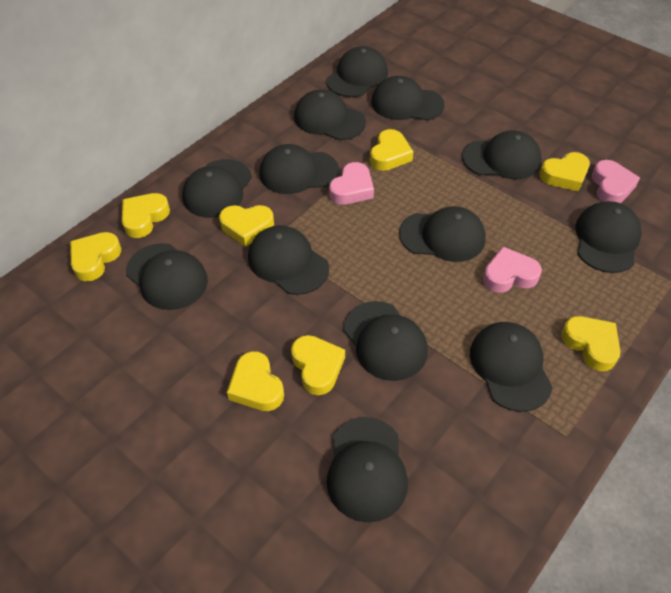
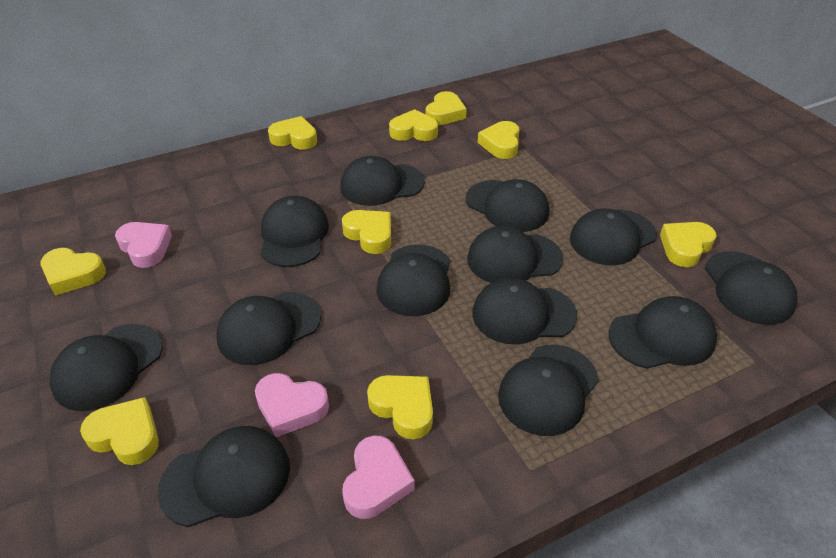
yellow heart: 8 -> 9

